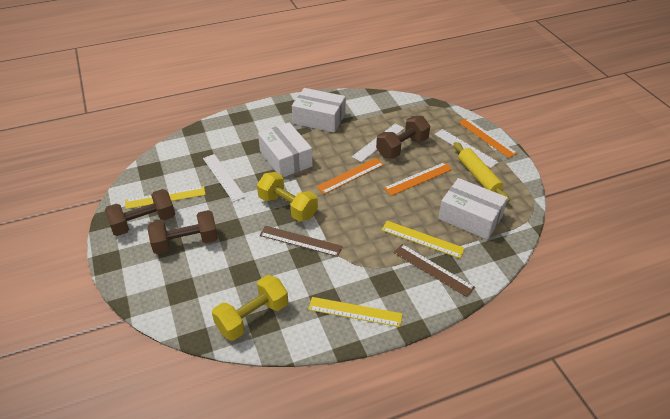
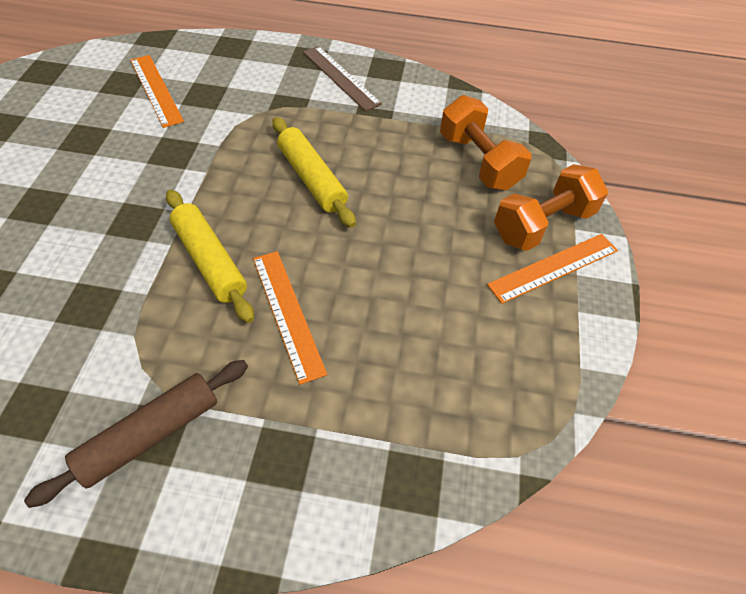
brown dumbbell: 3 -> 0
brown rolling pin: 0 -> 1
brown ruler: 2 -> 1
orange dumbbell: 0 -> 2
white box: 3 -> 0
white ruler: 3 -> 0
yellow dumbbell: 2 -> 0
yellow rolling pin: 1 -> 2
yellow ruler: 3 -> 0

